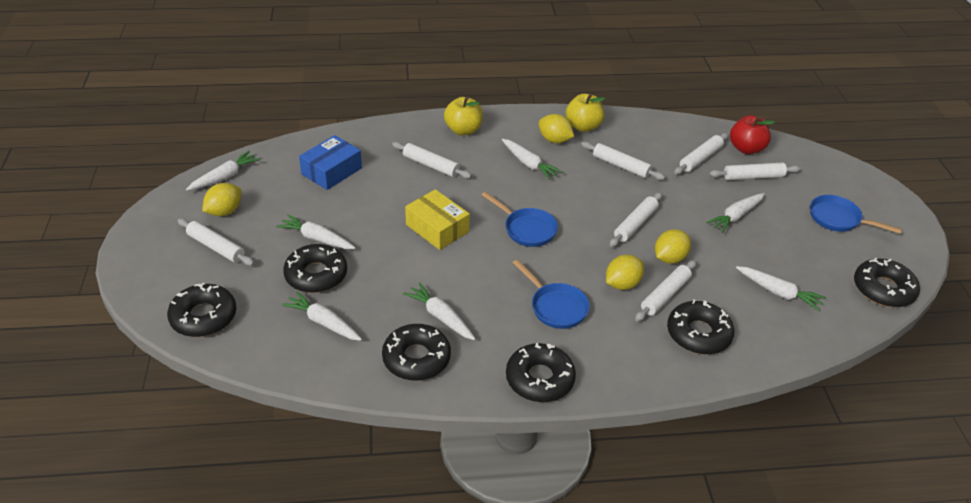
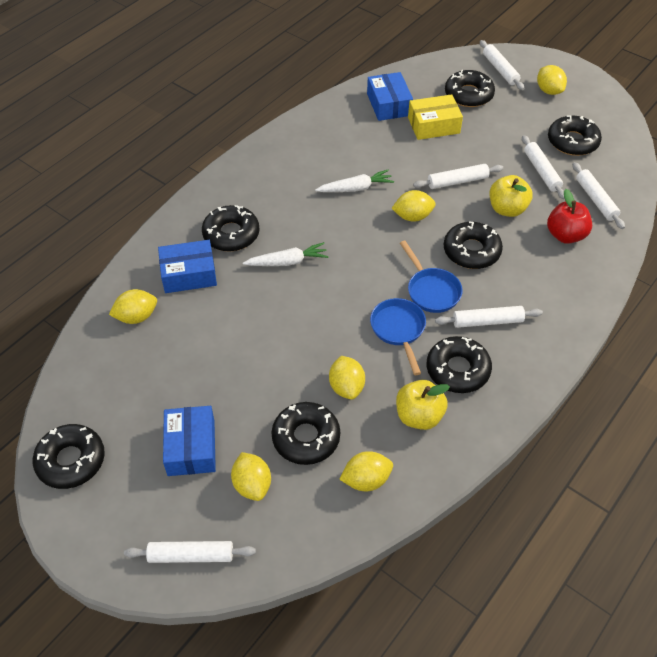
black donut: 6 -> 7
blue box: 1 -> 3
blue pan: 3 -> 2
white carrot: 7 -> 2
white rolling pin: 7 -> 6
yellow lemon: 4 -> 6

